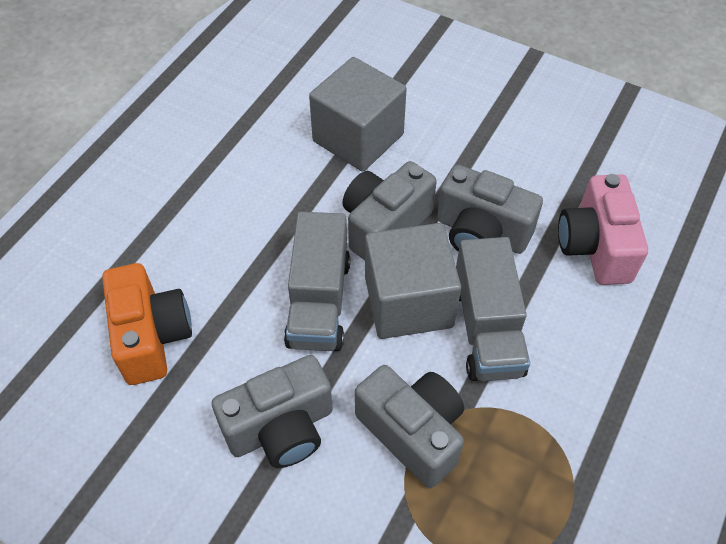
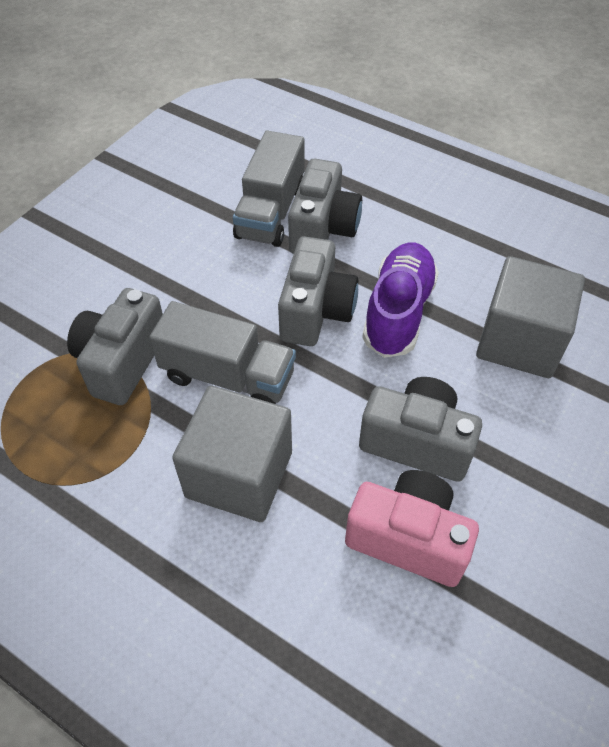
orange camera: 1 -> 0
purple shoe: 0 -> 1

